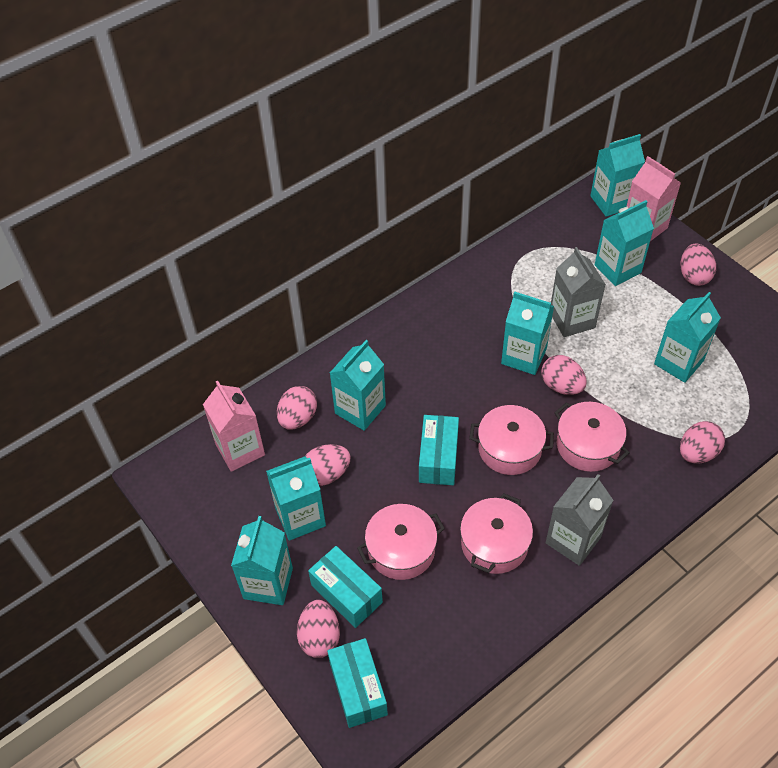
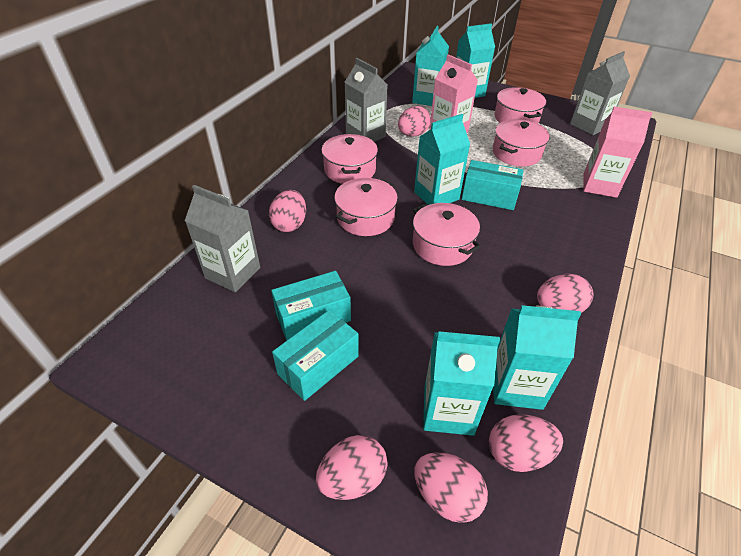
grey carton: 2 -> 3
pink pot: 4 -> 5
turquoise carton: 7 -> 5

